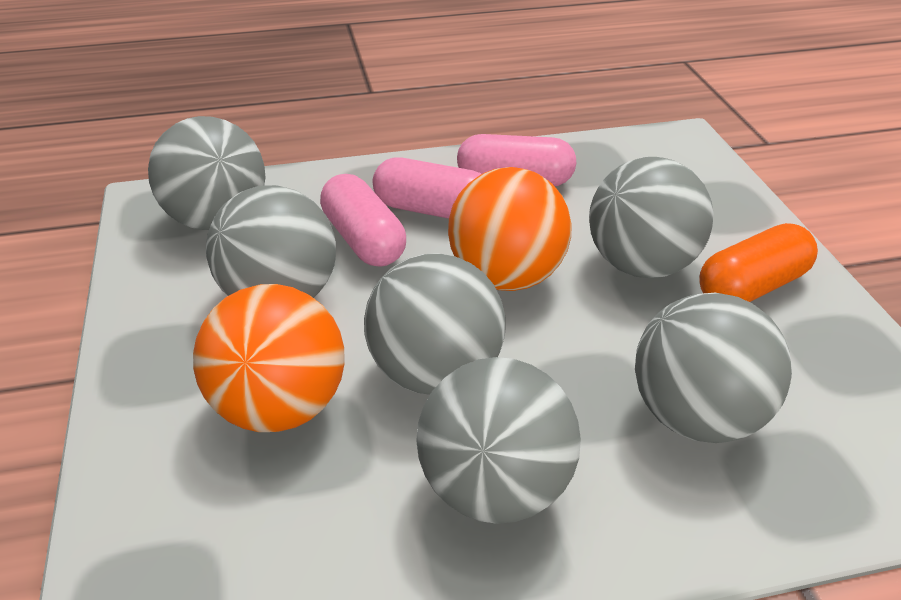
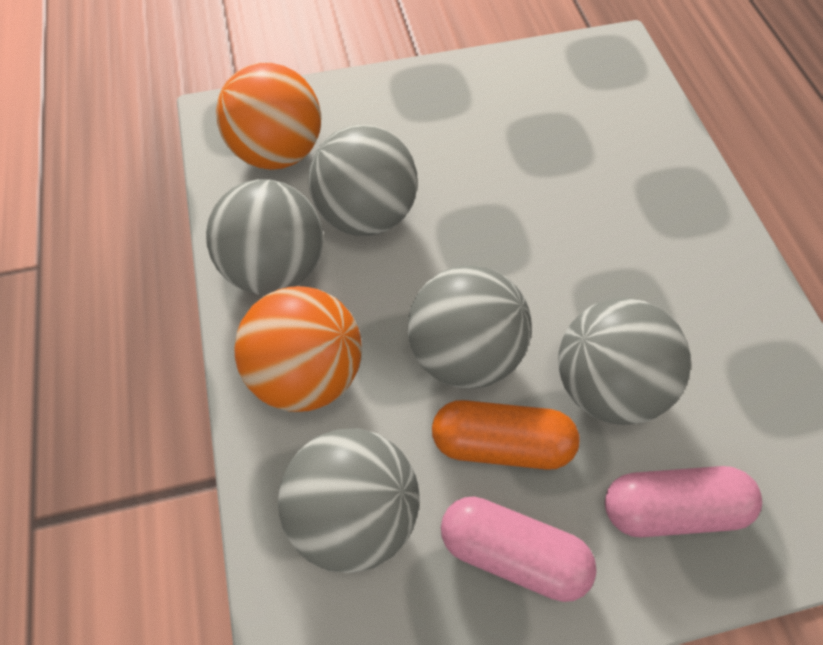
grey ball: 6 -> 5
pink capsule: 3 -> 2

